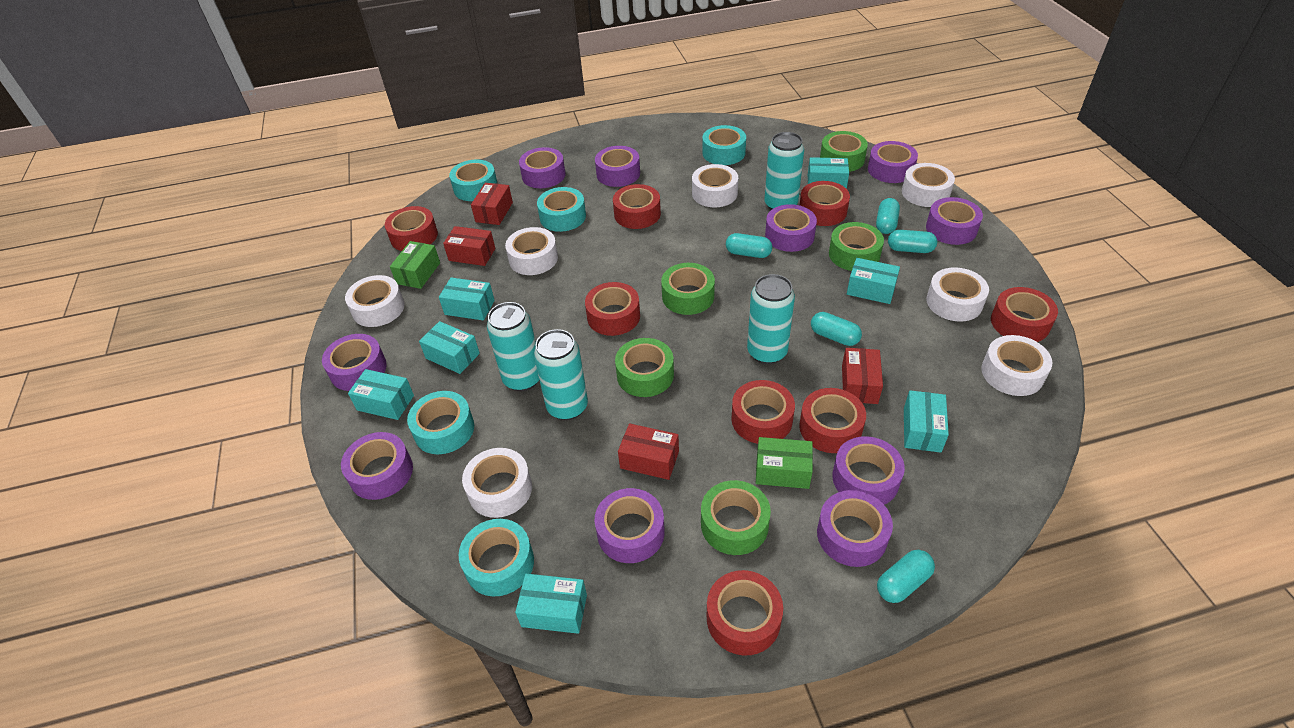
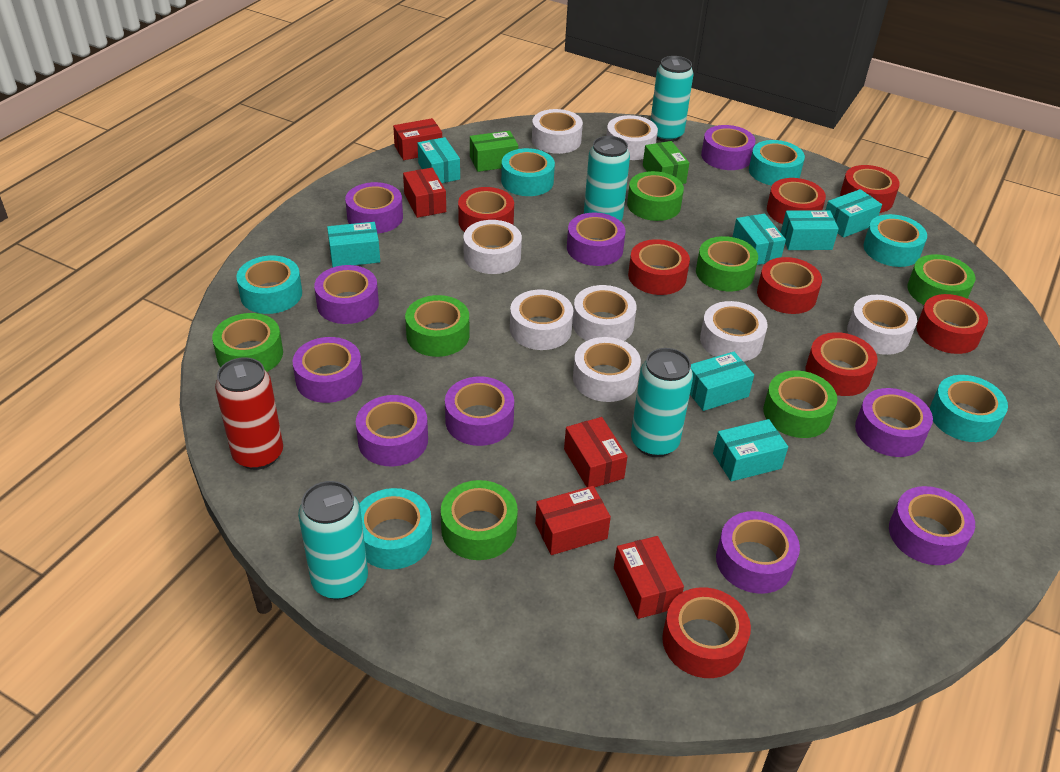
green tape: 5 -> 7
red box: 4 -> 5
red can: 0 -> 1
turquoise capsule: 5 -> 0
turquoise tape: 5 -> 6
white tape: 7 -> 8

